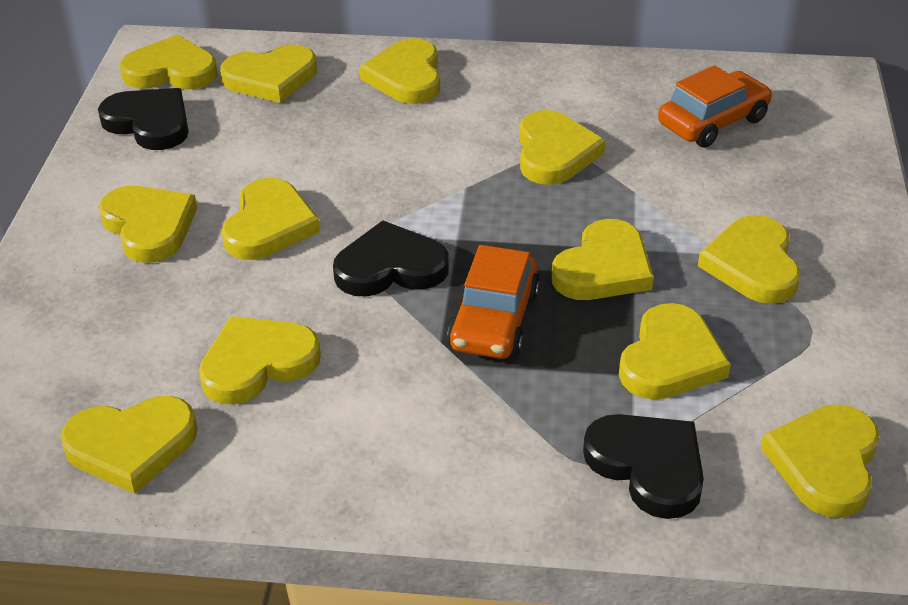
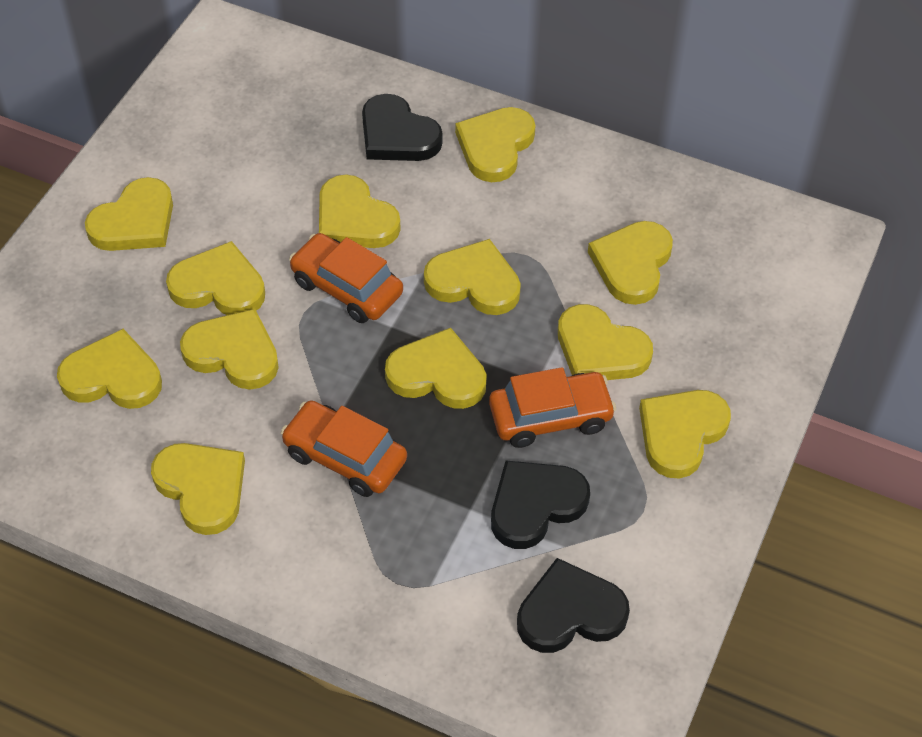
orange car: 2 -> 3

